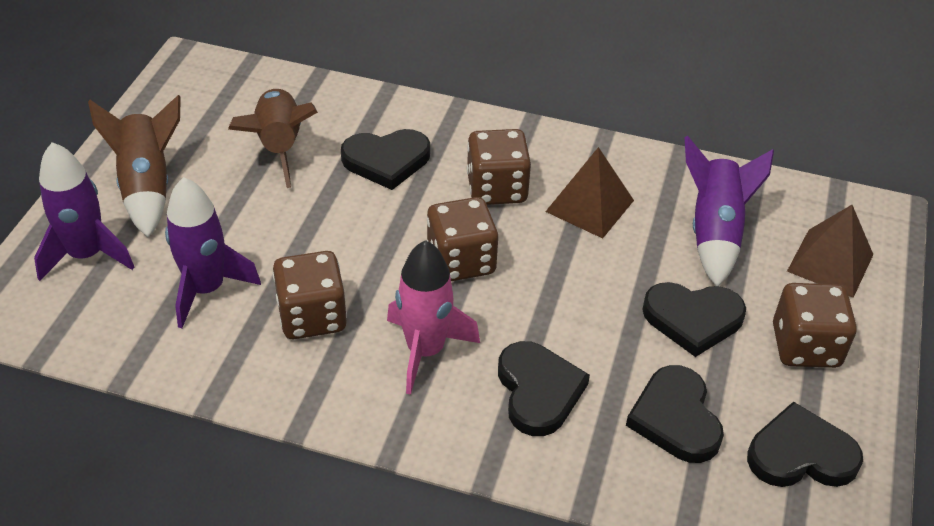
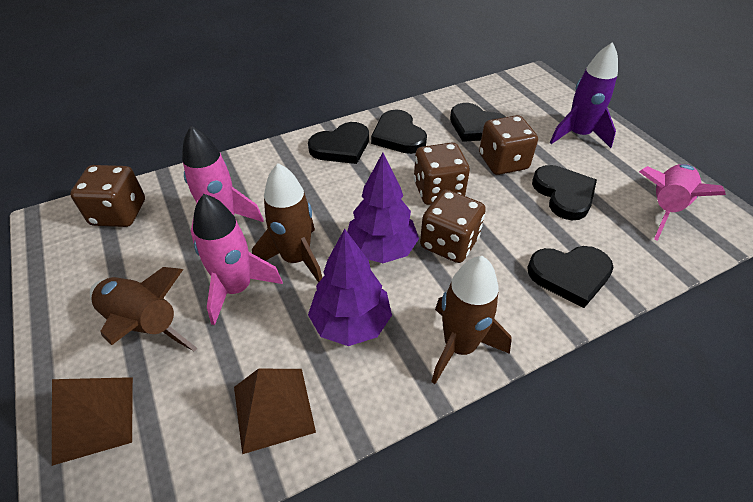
brown rocket: 2 -> 3
pink rocket: 1 -> 3
purple rocket: 3 -> 1
purple tree: 0 -> 2

